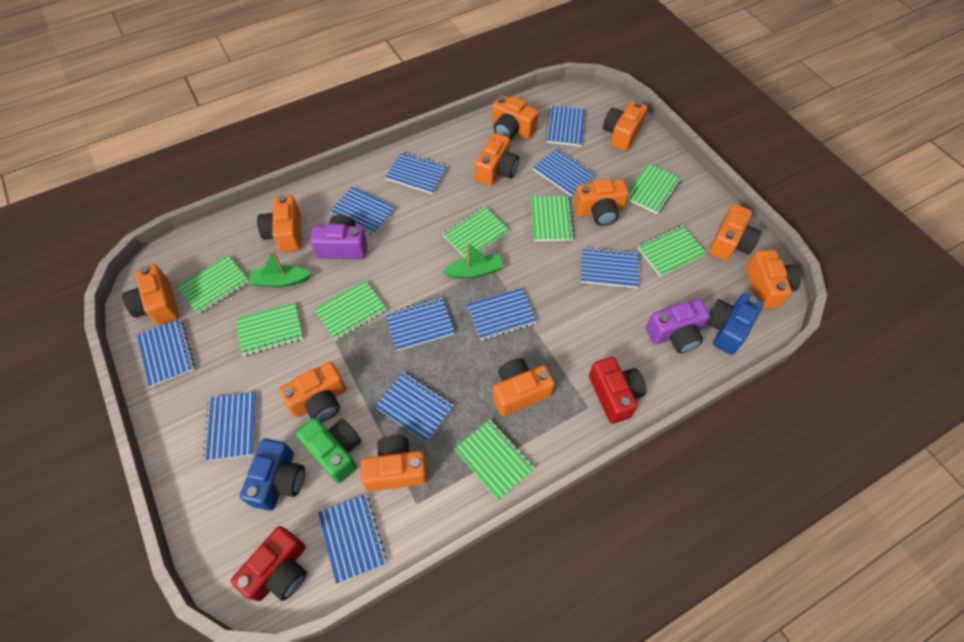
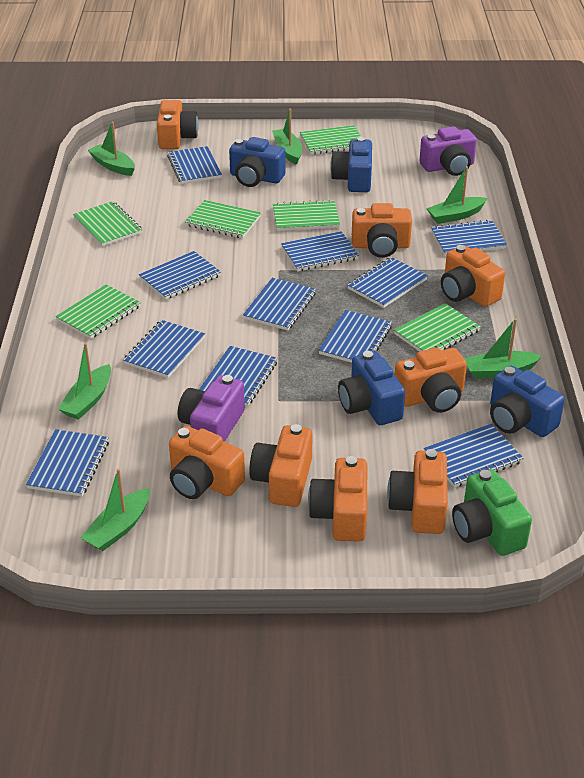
blue camera: 2 -> 4
green boat: 2 -> 6
green notebook: 8 -> 6
orange camera: 11 -> 8
red camera: 2 -> 0

